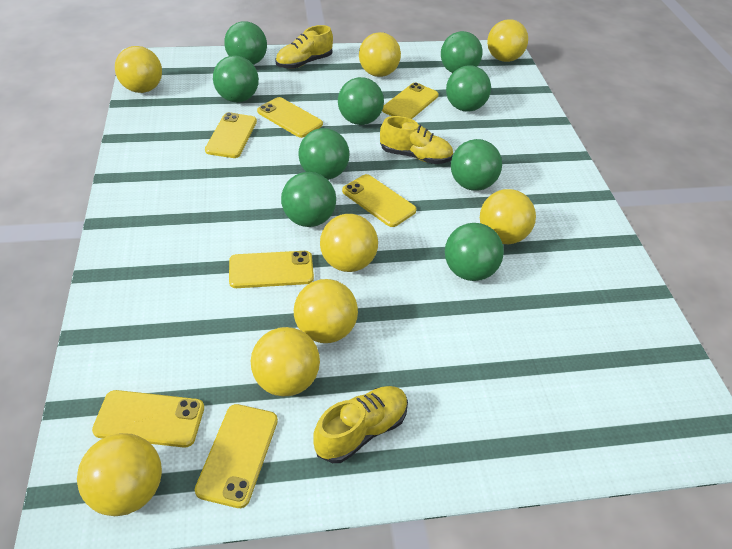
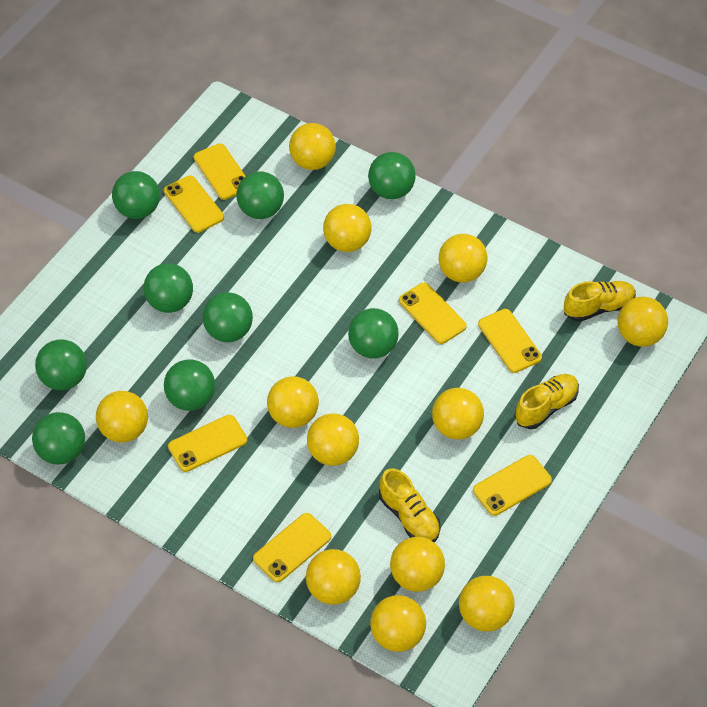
yellow ball: 8 -> 12

